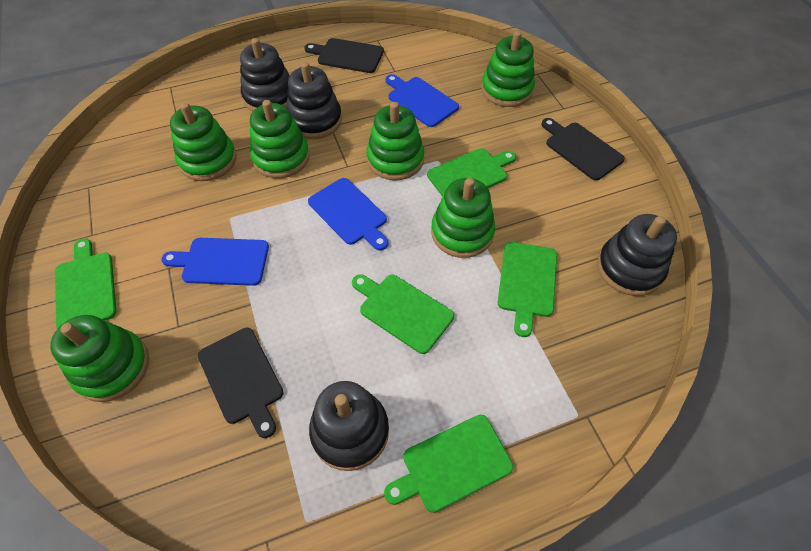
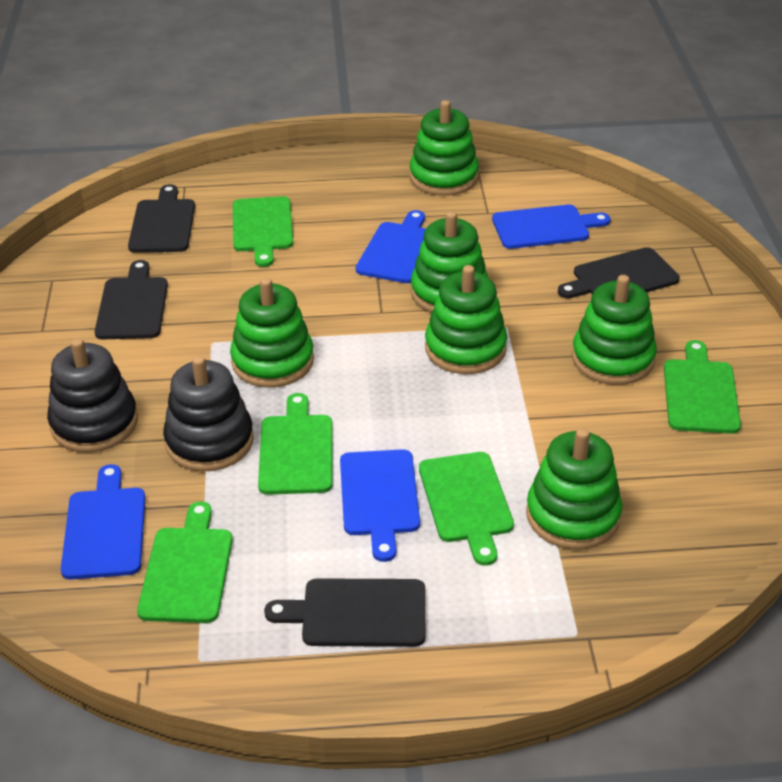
black cutting board: 3 -> 4
black stacking toy: 4 -> 2
blue cutting board: 3 -> 4

